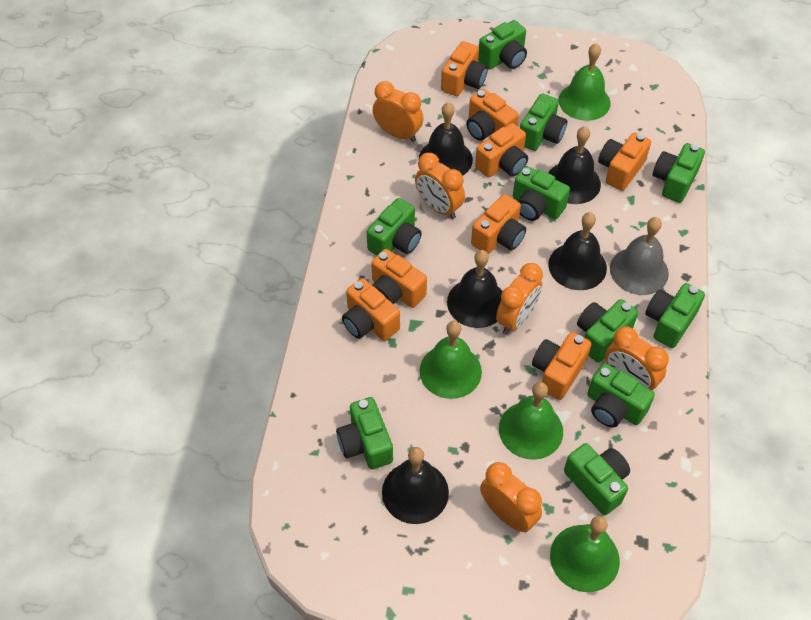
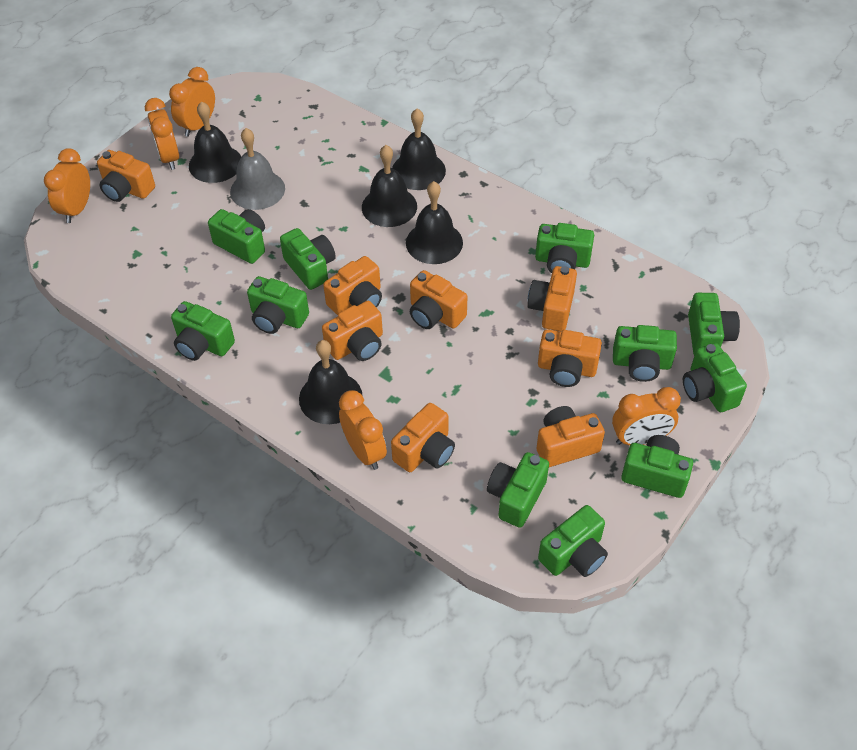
green bell: 4 -> 0
green camera: 10 -> 11

